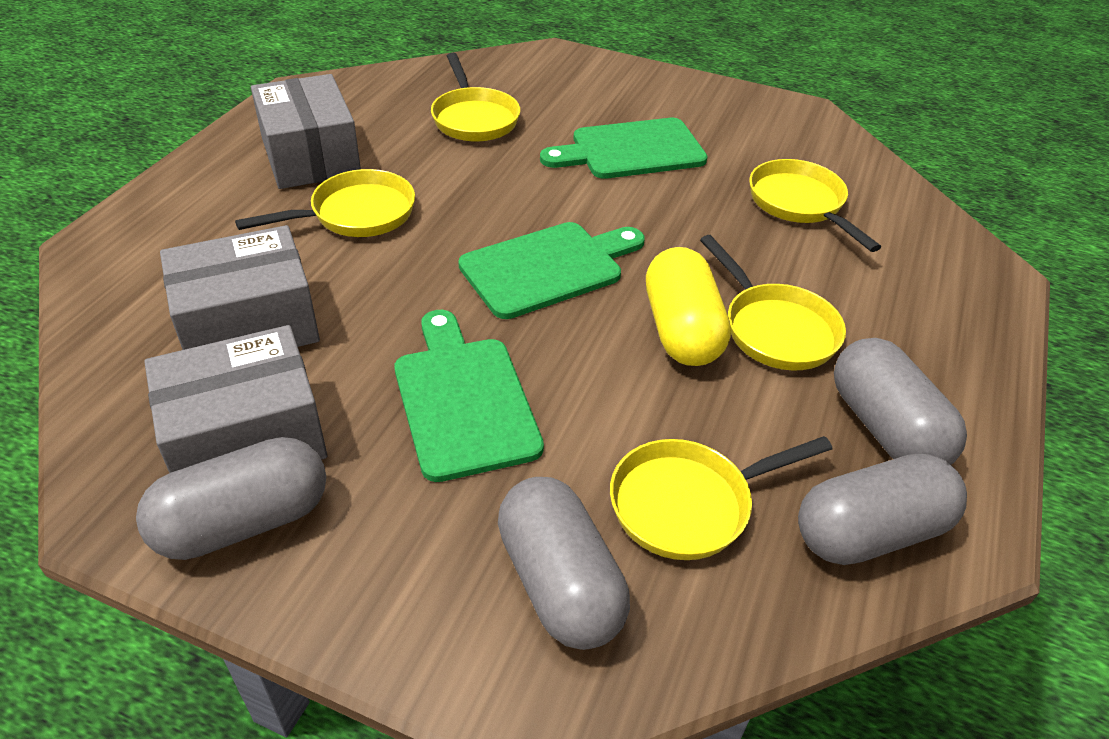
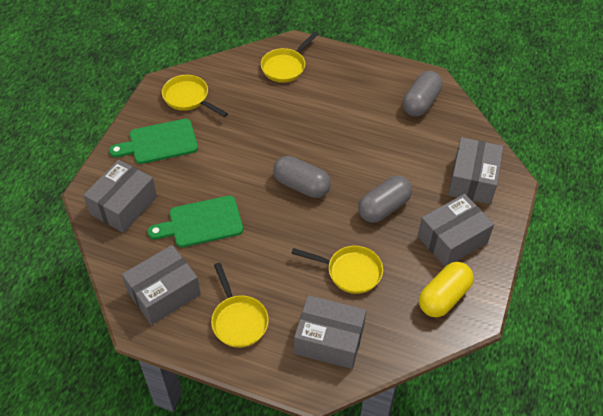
green cutting board: 3 -> 2
grey box: 3 -> 5
grey capsule: 4 -> 3
yellow pan: 5 -> 4

